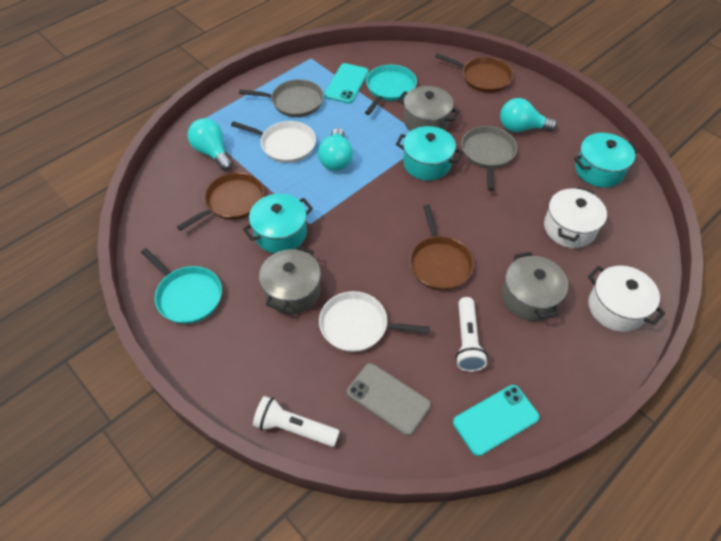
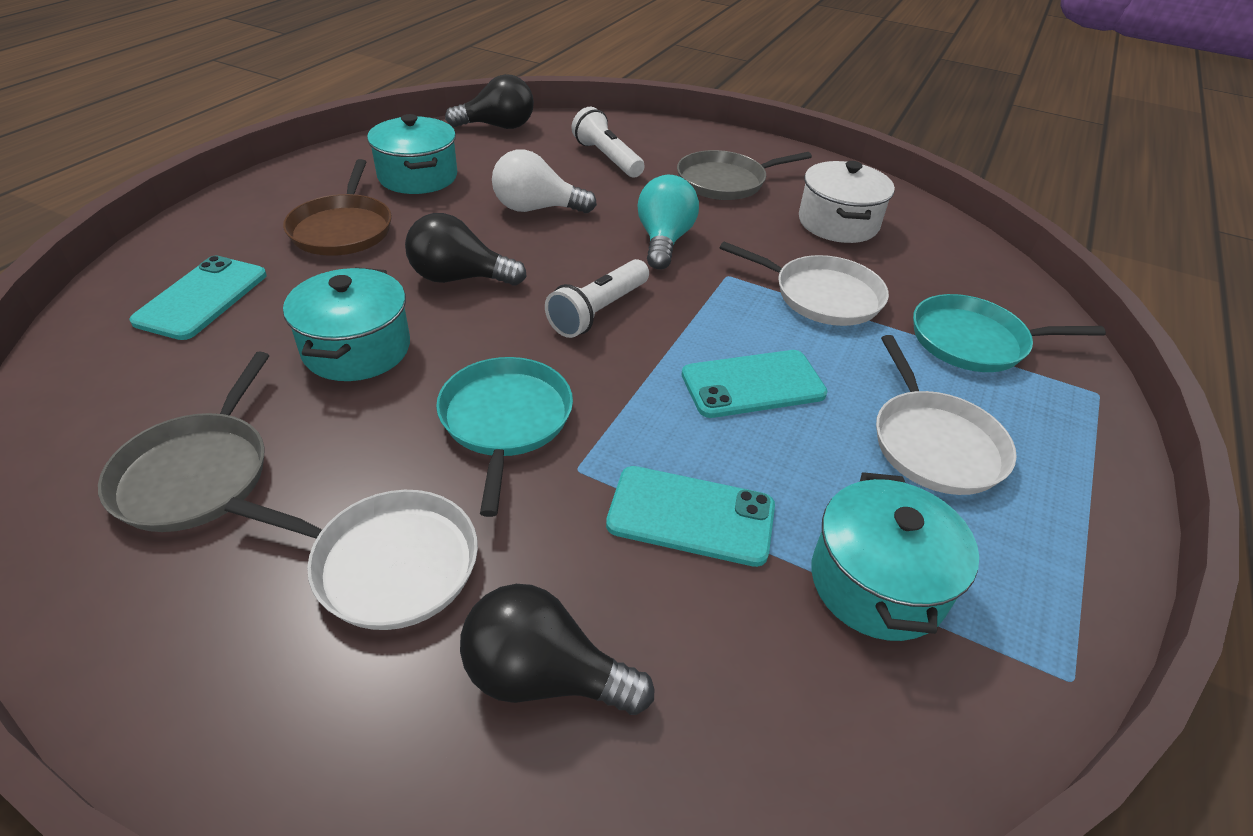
black light bulb: 0 -> 3
brown pan: 3 -> 1
grey phone: 1 -> 0
grey pot: 3 -> 0
turquoise light bulb: 3 -> 1
turquoise phone: 2 -> 3
white light bulb: 0 -> 1
white pan: 2 -> 3
white pot: 2 -> 1

